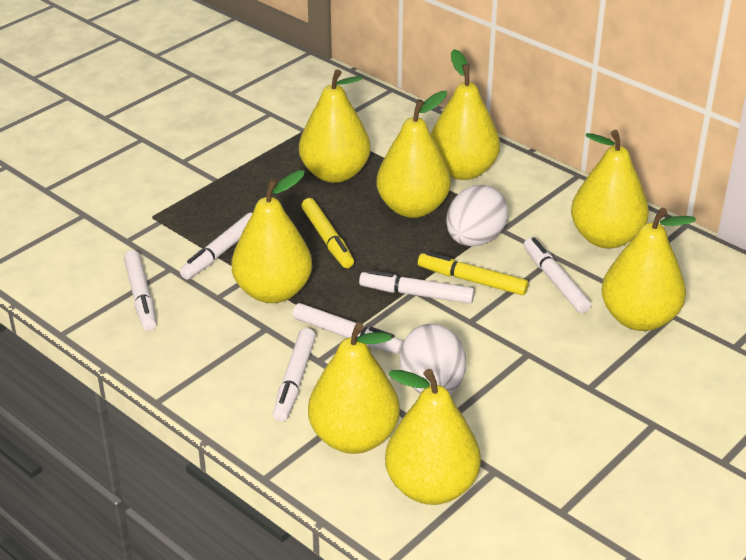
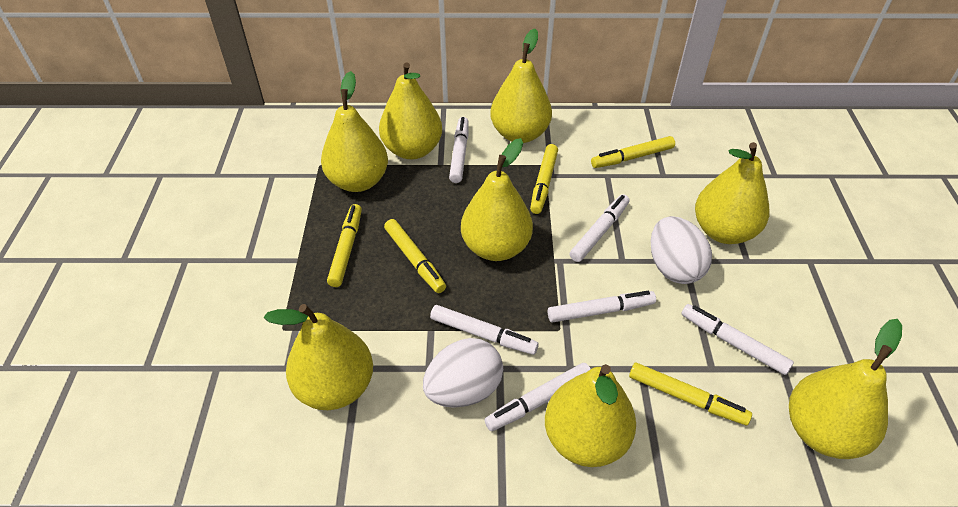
yellow marker: 2 -> 5

